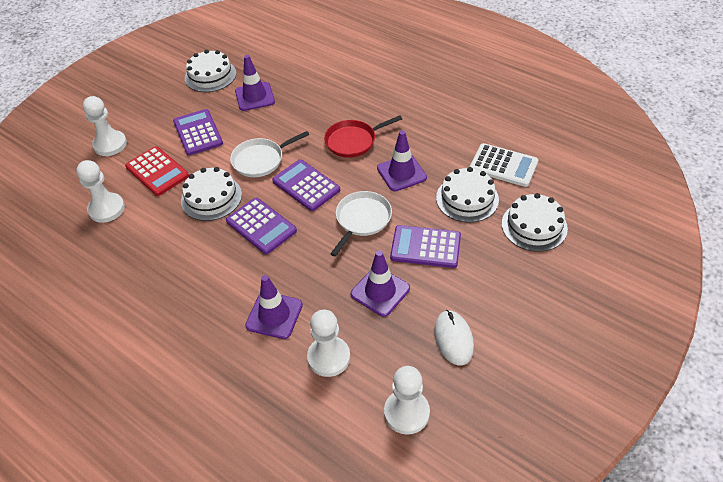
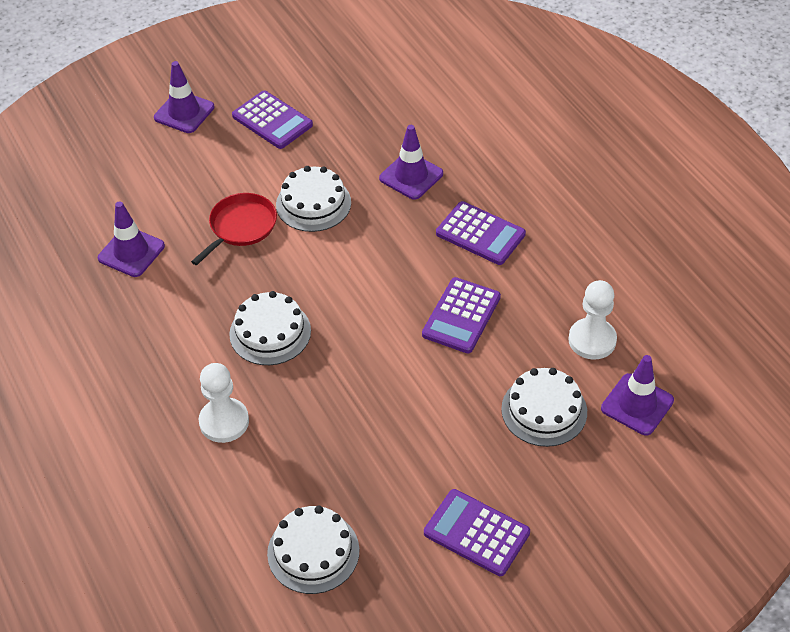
red calculator: 1 -> 0
white calculator: 1 -> 0
white mouse: 1 -> 0
white pan: 2 -> 0
white pawn: 4 -> 2

